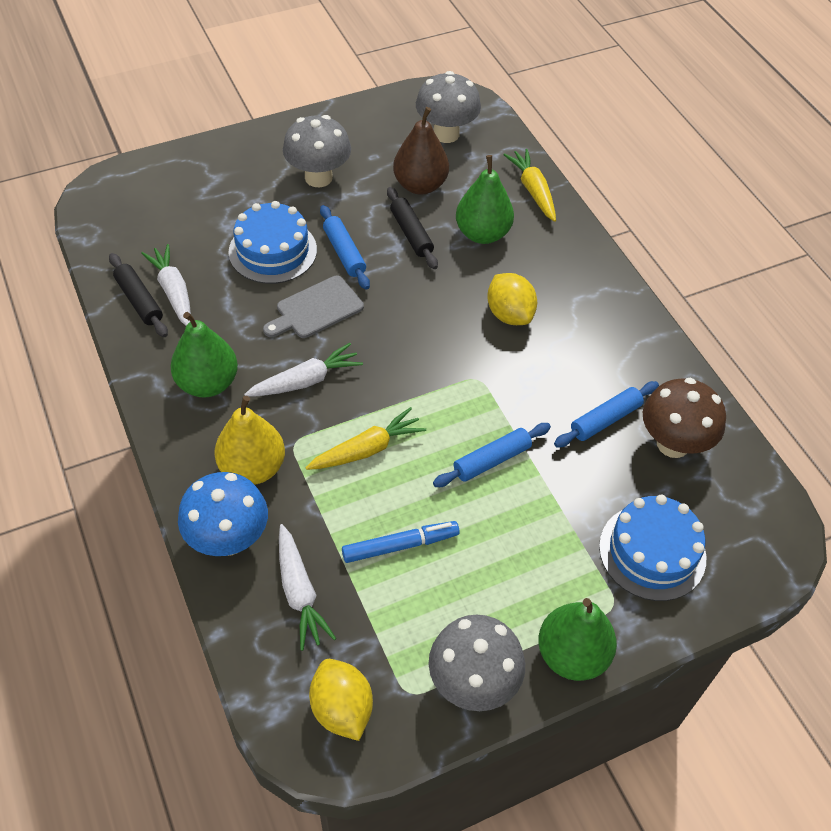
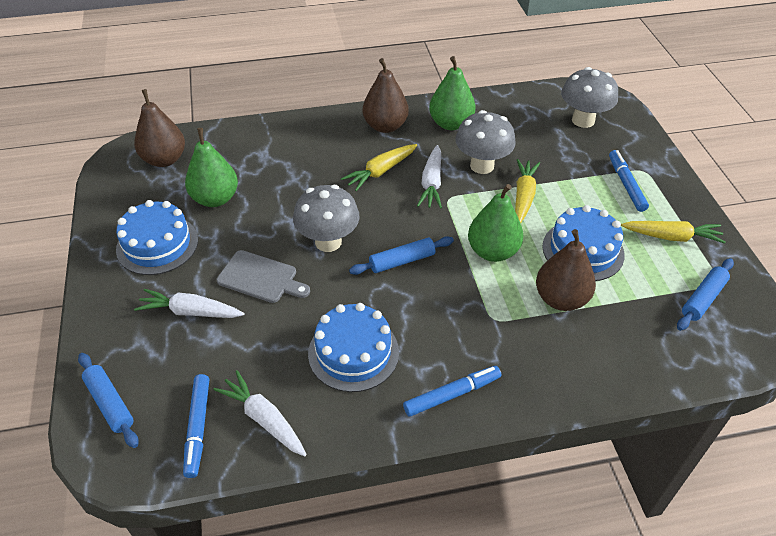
black rolling pin: 2 -> 0
blue cake: 2 -> 3
blue marker: 1 -> 3
blue mushroom: 1 -> 0
brown mushroom: 1 -> 0
brown pear: 1 -> 3
yellow carrot: 2 -> 3
yellow lemon: 2 -> 0
yellow pear: 1 -> 0

